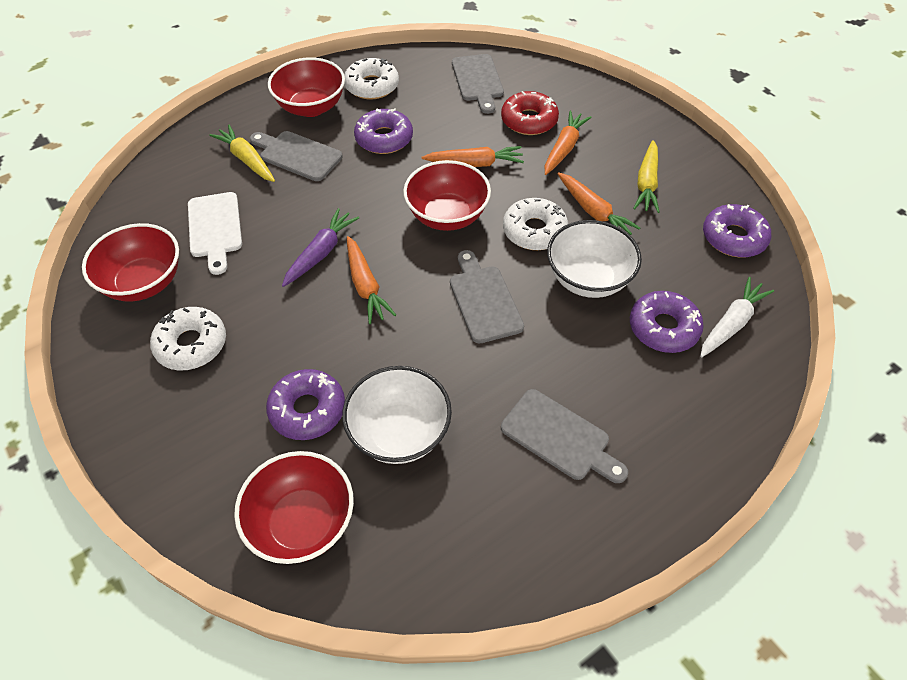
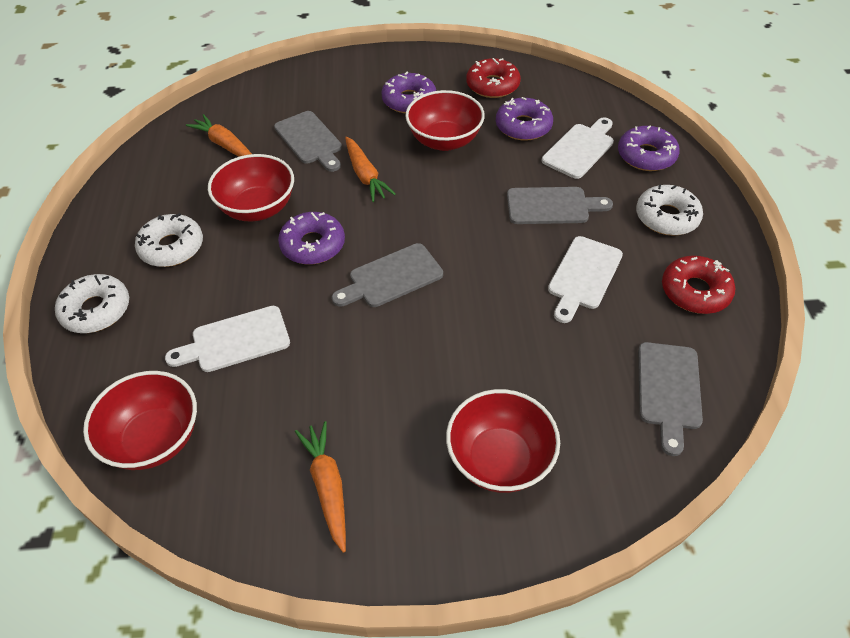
orange carrot: 4 -> 3
purple carrot: 1 -> 0
red donut: 1 -> 2
white bowl: 2 -> 0
white carrot: 1 -> 0
white cutting board: 1 -> 3
yellow carrot: 2 -> 0

